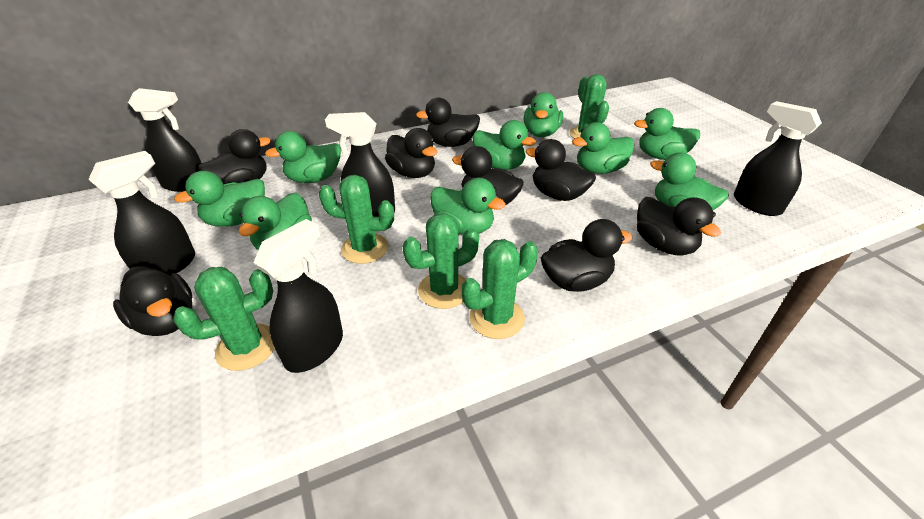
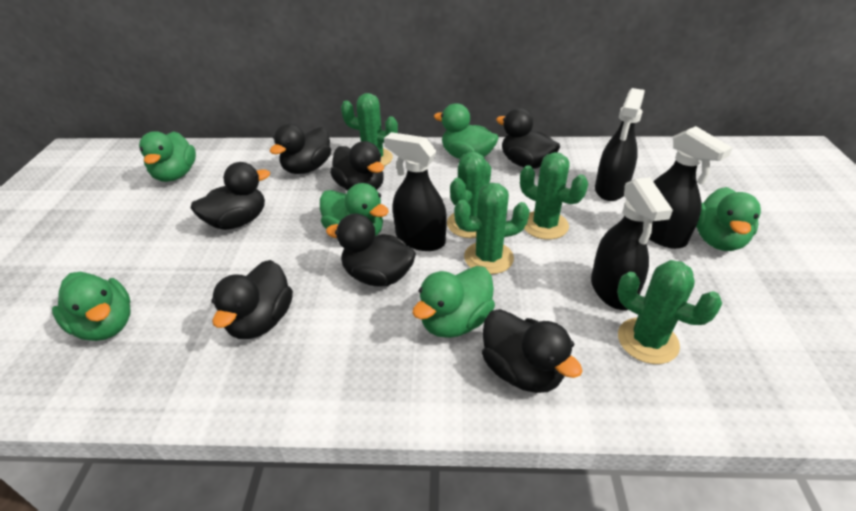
black duck: 8 -> 7
black spray bottle: 5 -> 4
green duck: 9 -> 6

